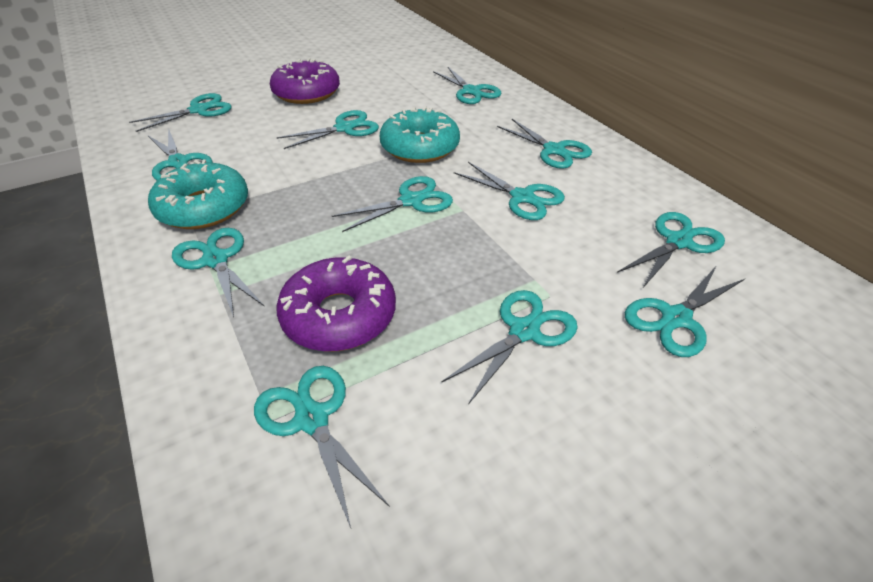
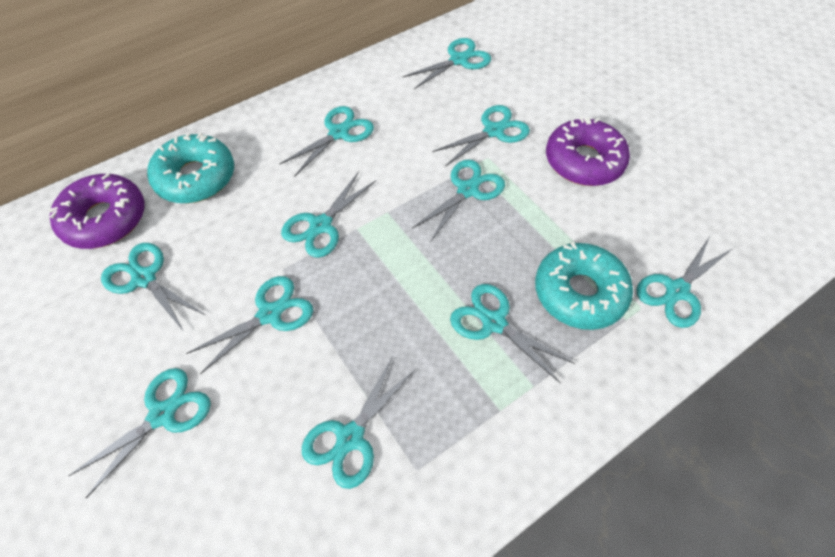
turquoise scissors: 12 -> 11

